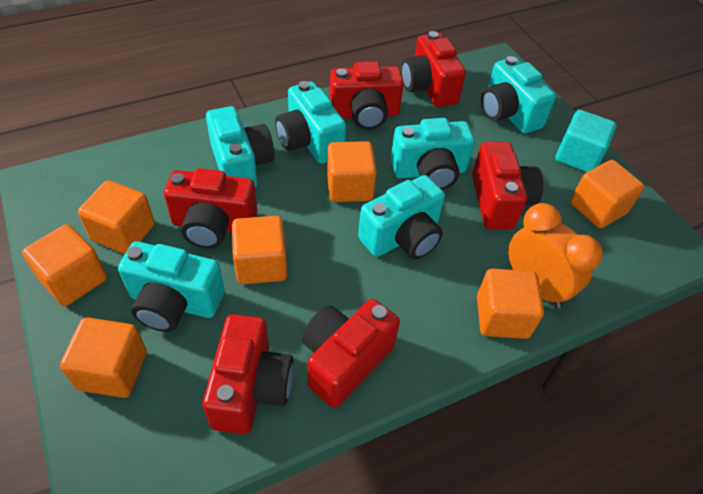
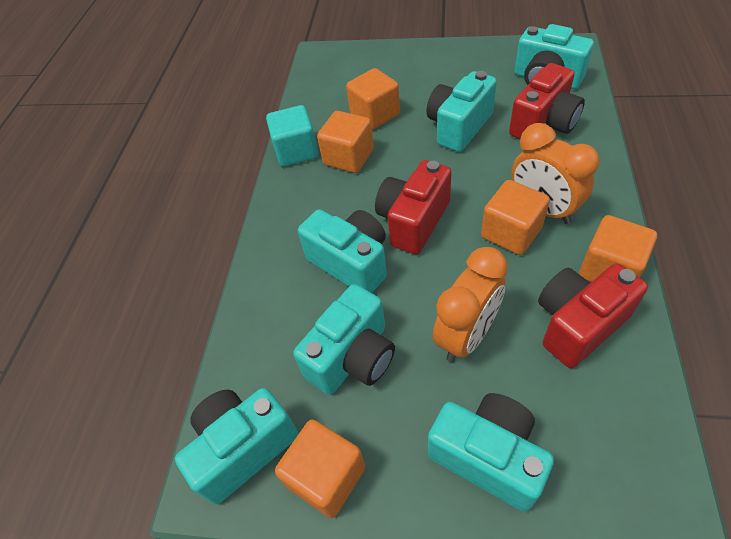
orange clock: 1 -> 2
orange cube: 7 -> 5
red camera: 6 -> 3

